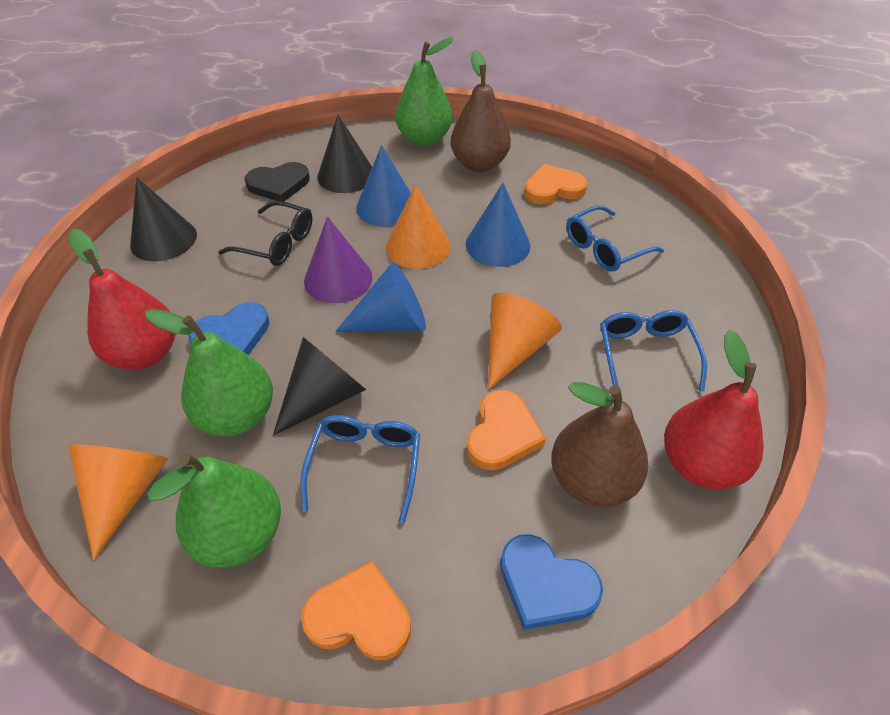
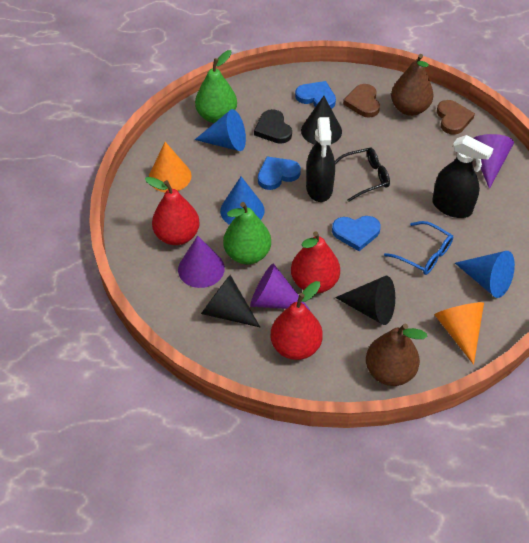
black spray bottle: 0 -> 2
blue glasses: 3 -> 1
blue heart: 2 -> 3
brown heart: 0 -> 2
green pear: 3 -> 2
orange cone: 3 -> 2
orange heart: 3 -> 0
purple cone: 1 -> 3
red pear: 2 -> 3

